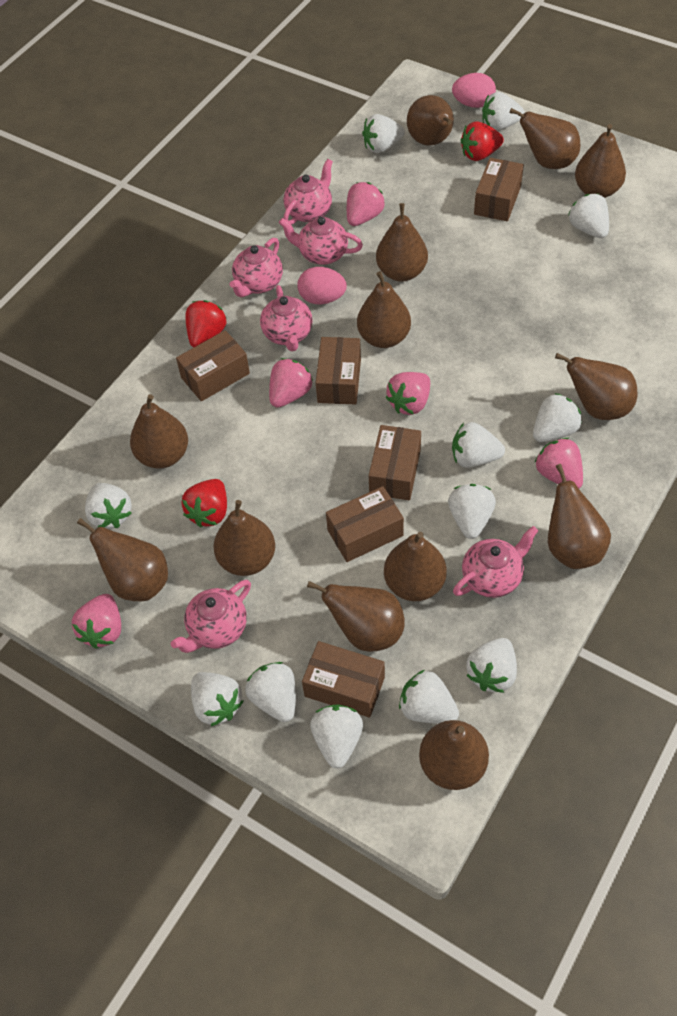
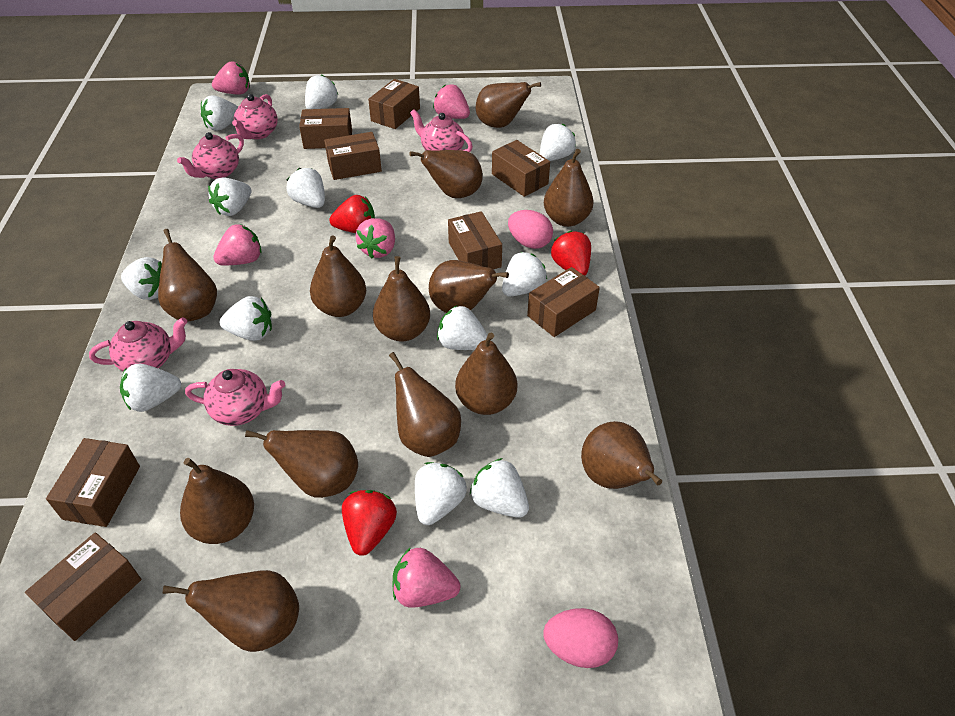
brown box: 6 -> 8
pink teapot: 6 -> 5

